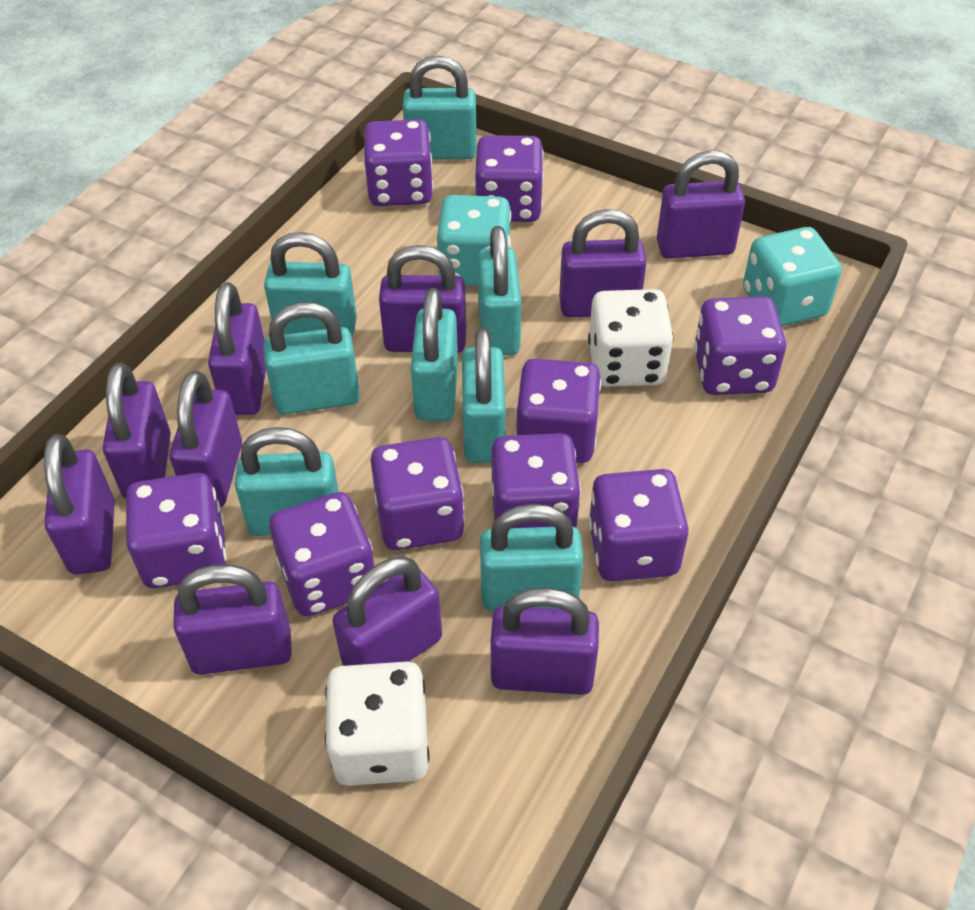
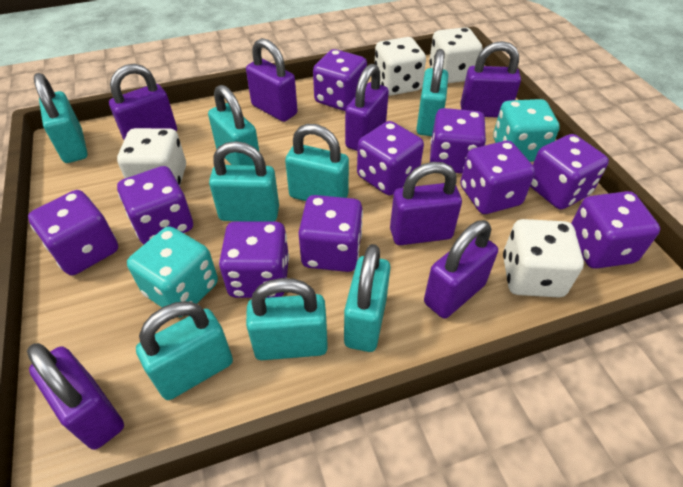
purple dice: 9 -> 10
purple padlock: 10 -> 7
white dice: 2 -> 4

